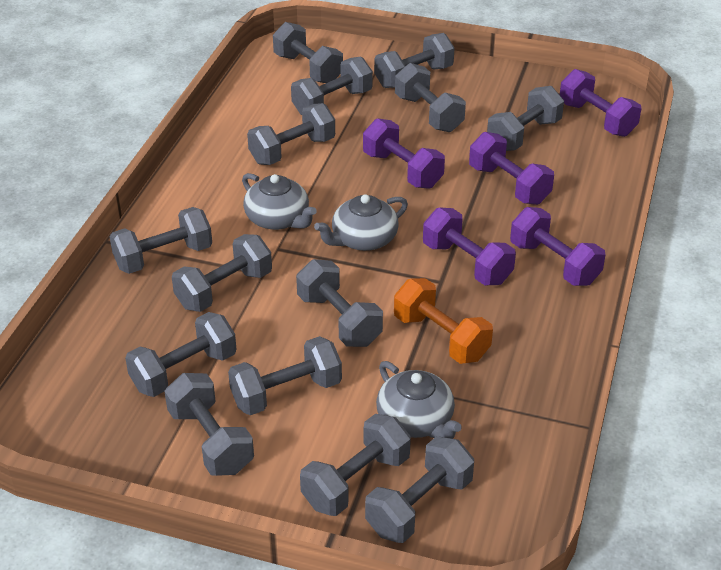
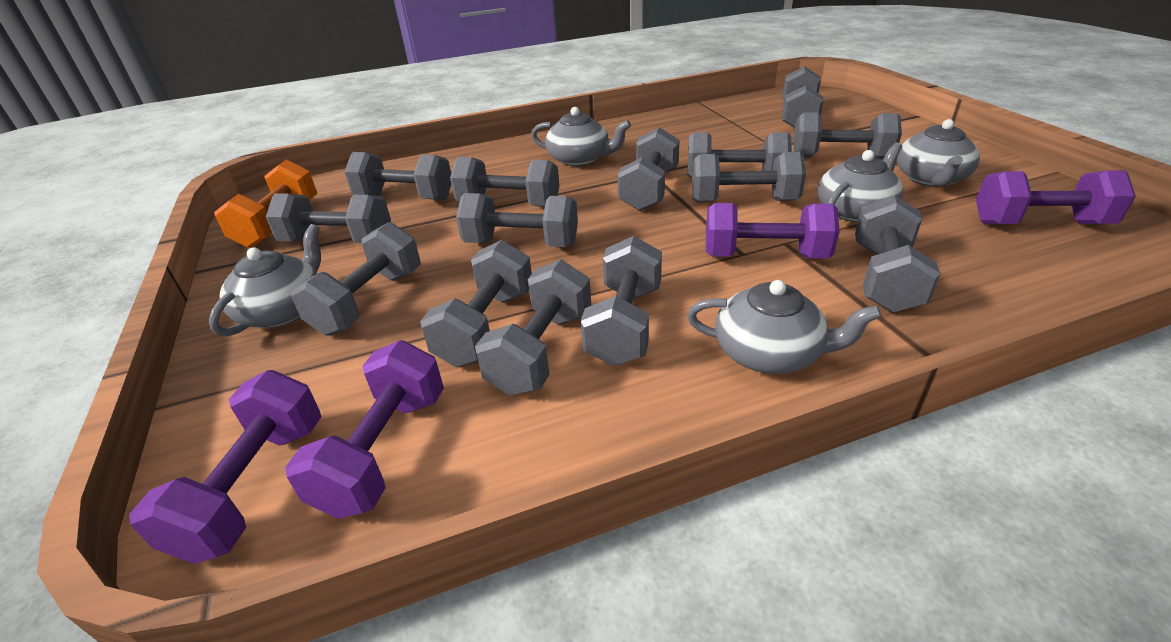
grey teapot: 3 -> 5
purple dumbbell: 5 -> 4

